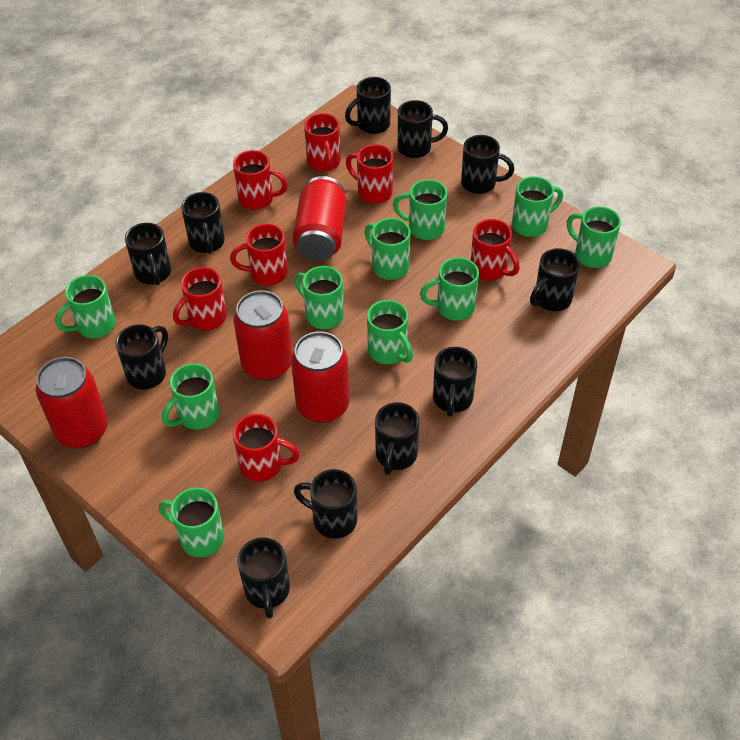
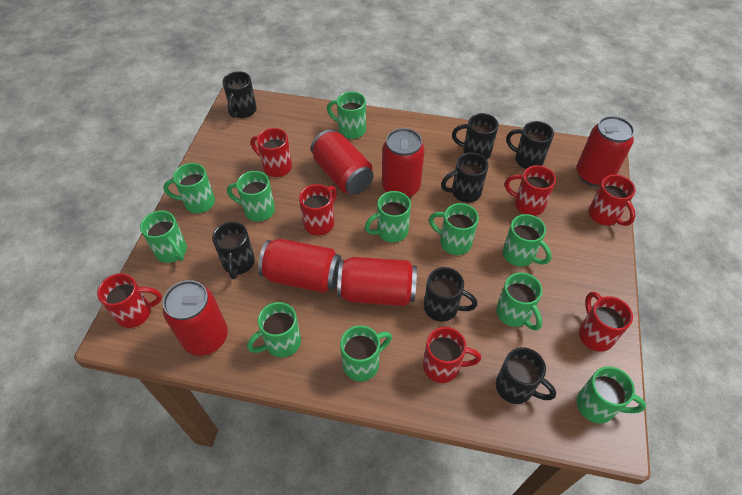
black mug: 11 -> 7
green mug: 10 -> 11
red can: 4 -> 6

